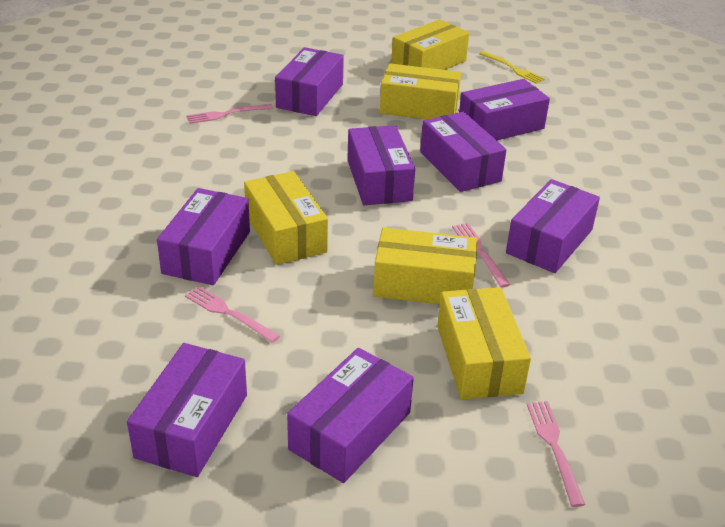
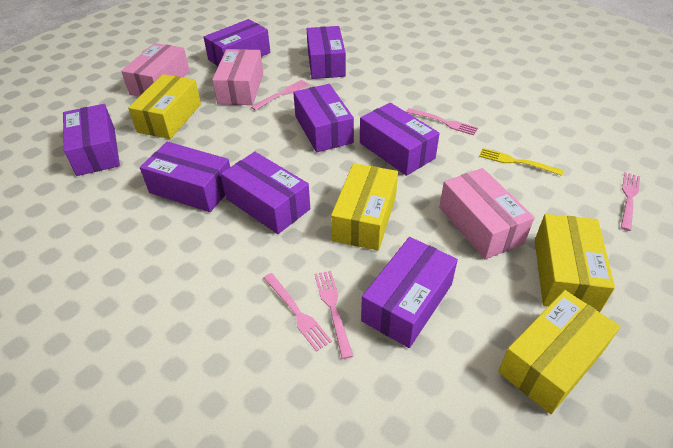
pink box: 0 -> 3
pink fork: 4 -> 5
yellow box: 5 -> 4

